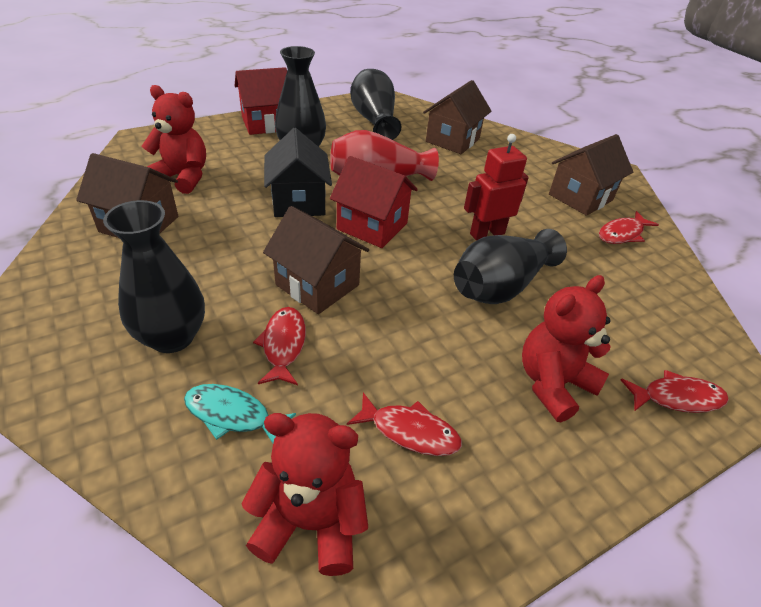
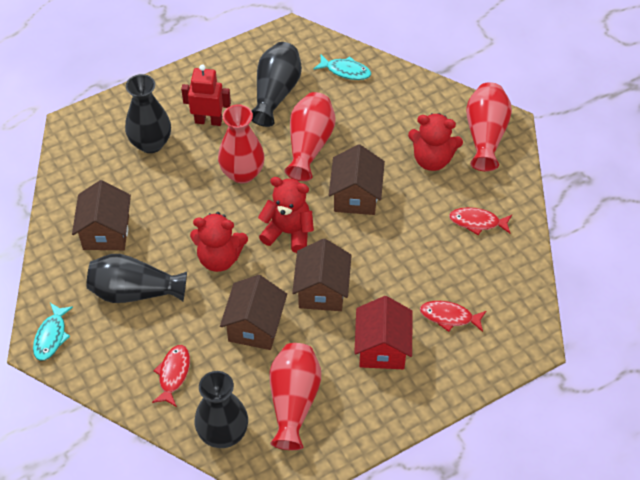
black house: 1 -> 0
red fish: 4 -> 3
red house: 2 -> 1
red vase: 1 -> 4
turquoise fish: 1 -> 2

